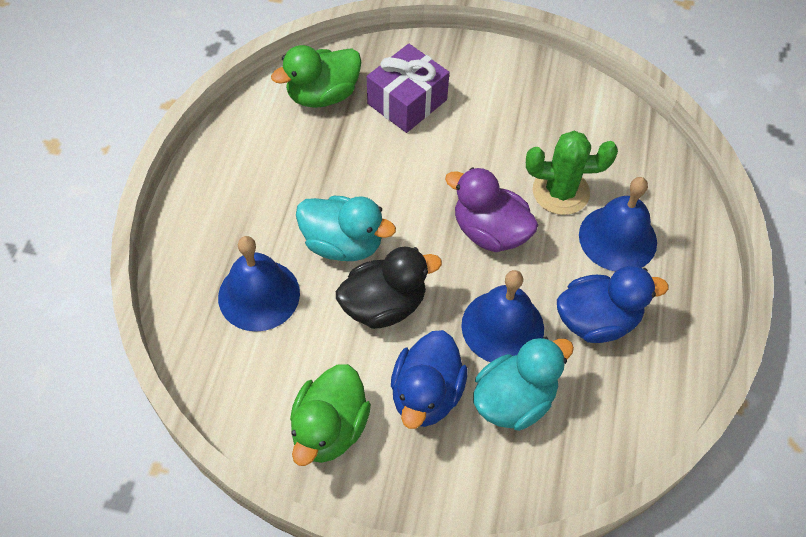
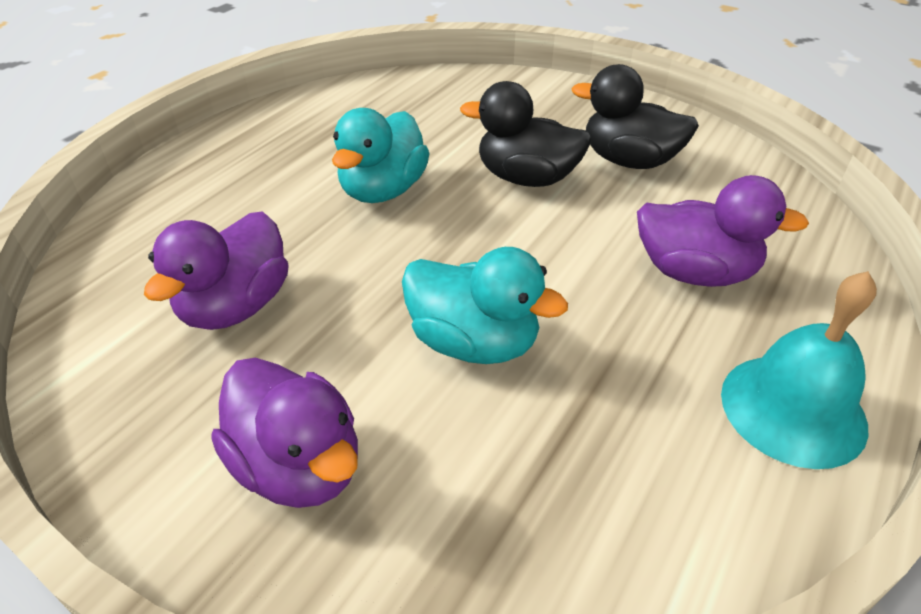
black duck: 1 -> 2
blue bell: 3 -> 0
blue duck: 2 -> 0
green cactus: 1 -> 0
green duck: 2 -> 0
purple duck: 1 -> 3
purple gift: 1 -> 0
turquoise bell: 0 -> 1

